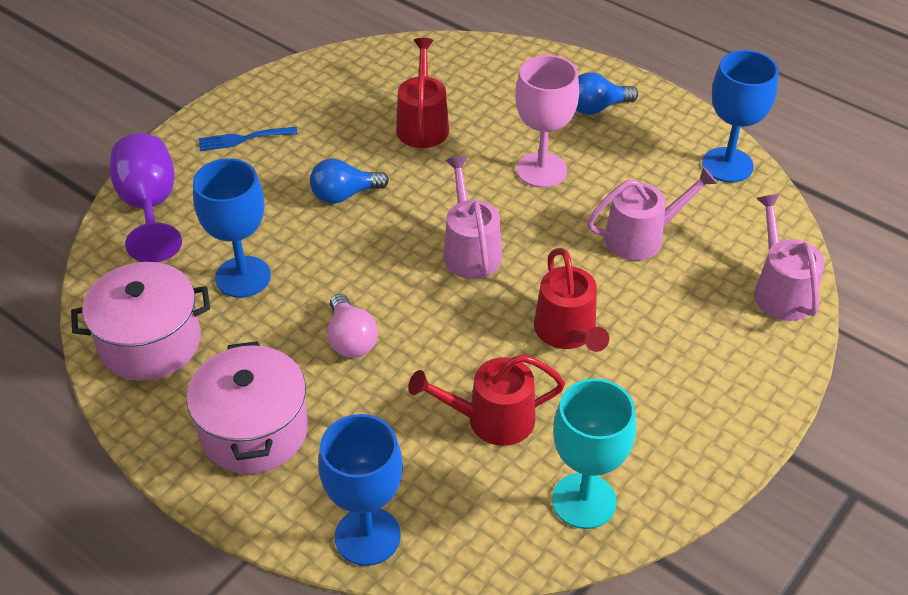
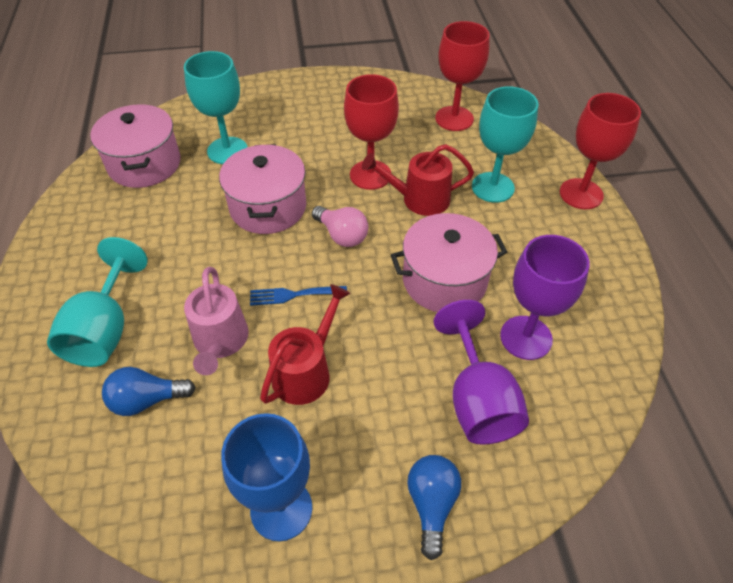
blue goblet: 3 -> 1
pink goblet: 1 -> 0
pink pot: 2 -> 3
pink watering can: 3 -> 1
purple goblet: 1 -> 2
red goblet: 0 -> 3
red watering can: 3 -> 2
turquoise goblet: 1 -> 3

